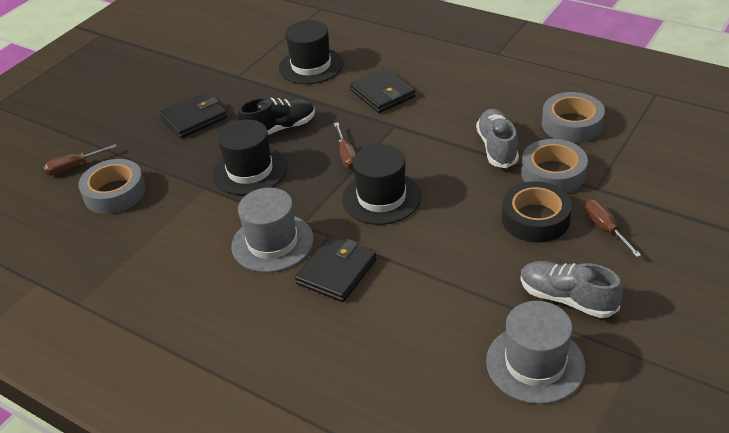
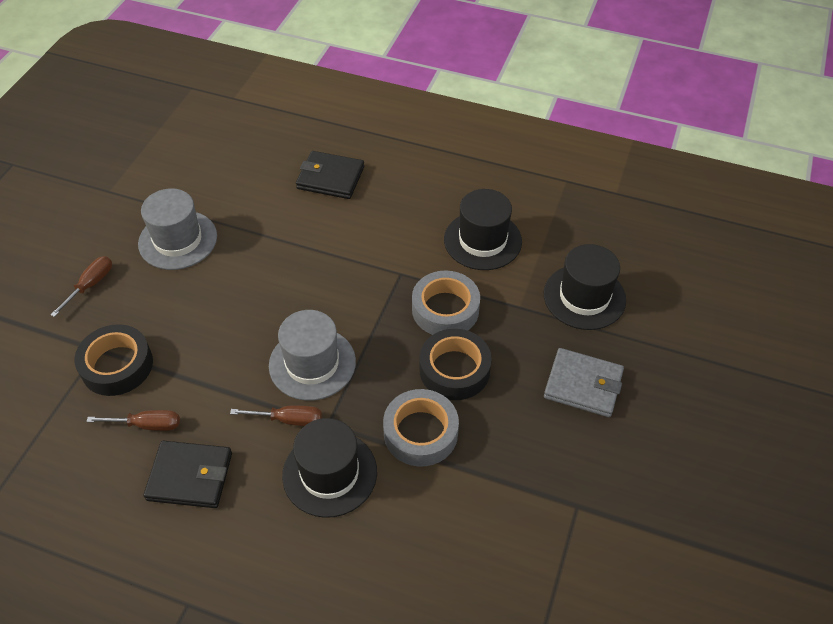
black shoe: 1 -> 0
black tape: 1 -> 2
black wallet: 3 -> 2
grey shoe: 2 -> 0
grey tape: 3 -> 2
grey wallet: 0 -> 1

